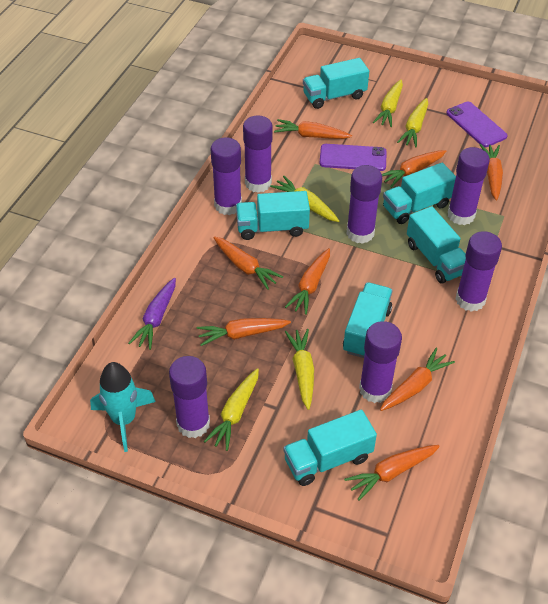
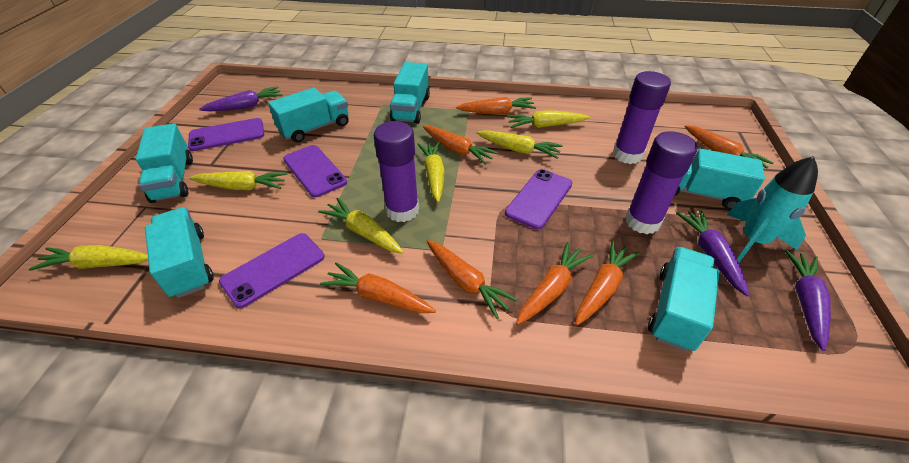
orange carrot: 8 -> 7
purple carrot: 1 -> 3
purple glue stick: 7 -> 3
purple phone: 2 -> 4
yellow carrot: 5 -> 6

